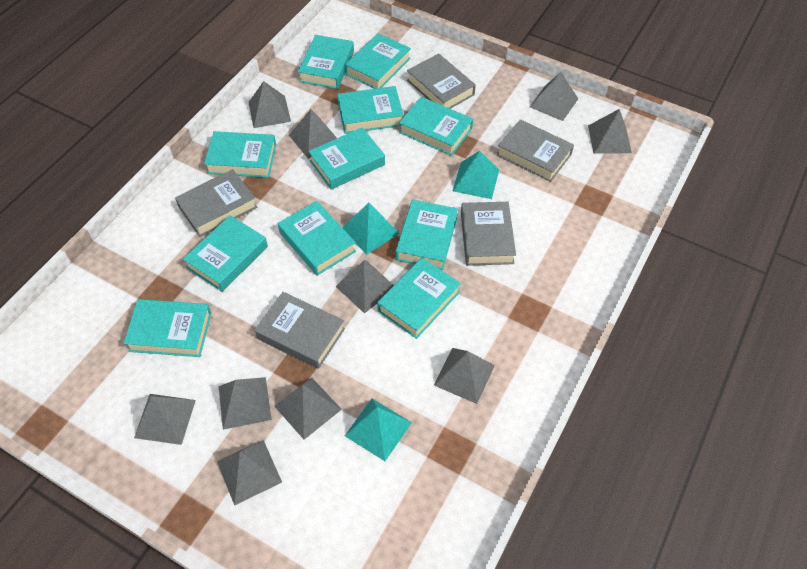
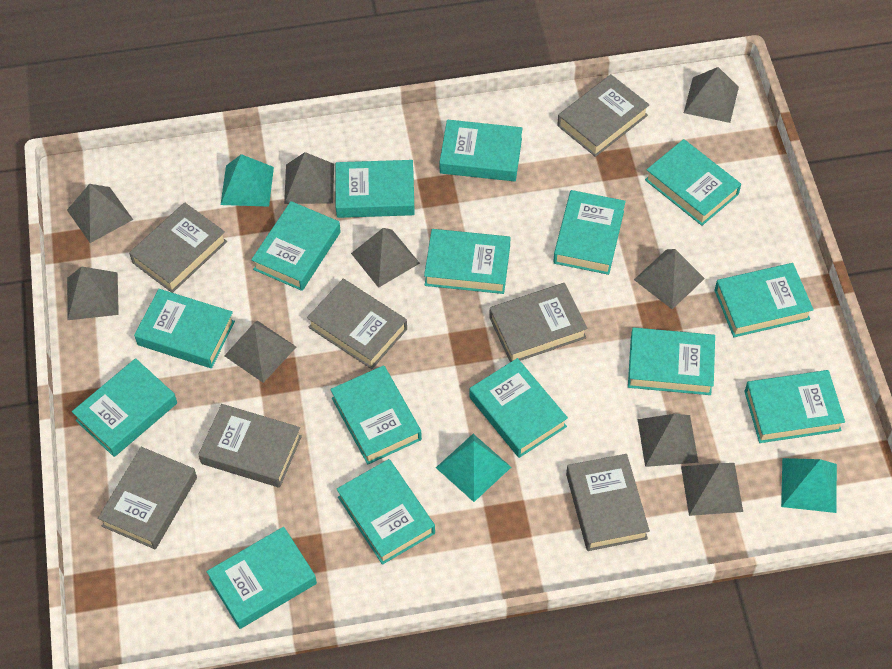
grey book: 5 -> 7
grey pyramid: 10 -> 9
turquoise book: 11 -> 15

